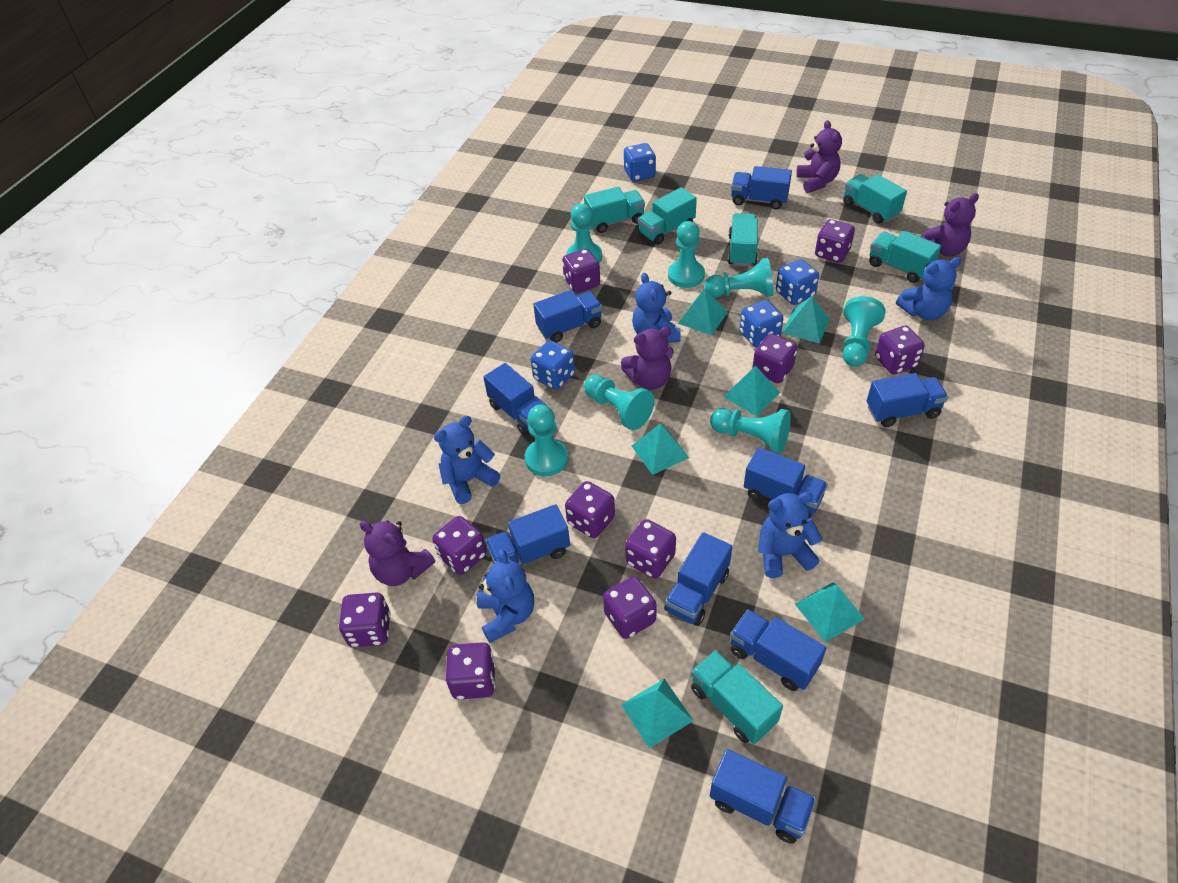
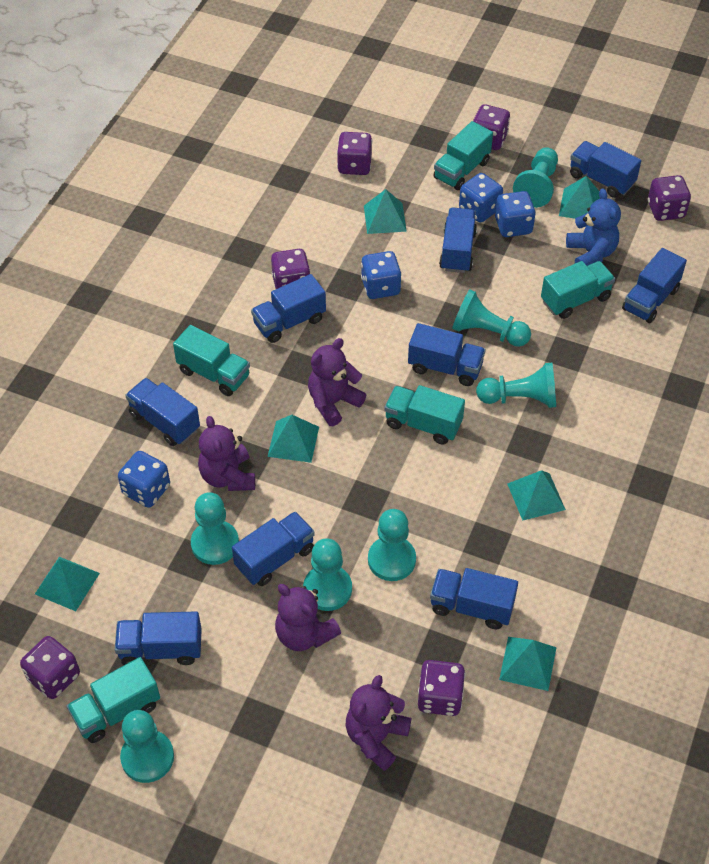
blue teddy bear: 5 -> 1
purple dice: 10 -> 6
turquoise truck: 6 -> 5

